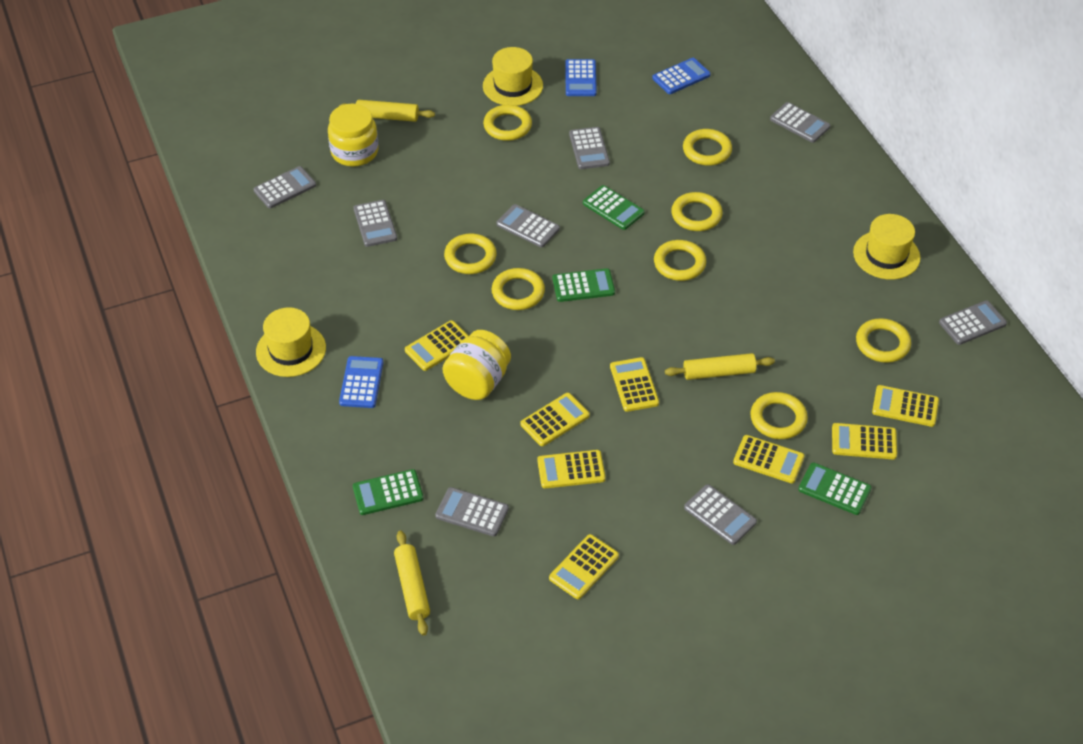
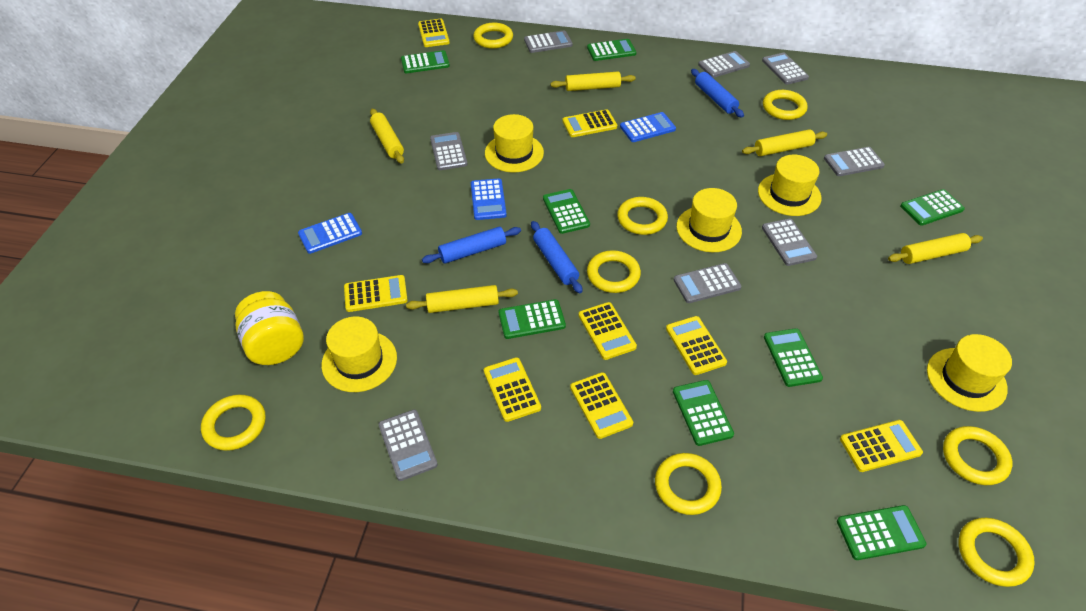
blue rolling pin: 0 -> 3
green calculator: 4 -> 8
yellow hat: 3 -> 5
yellow jar: 2 -> 1
yellow rolling pin: 3 -> 5

